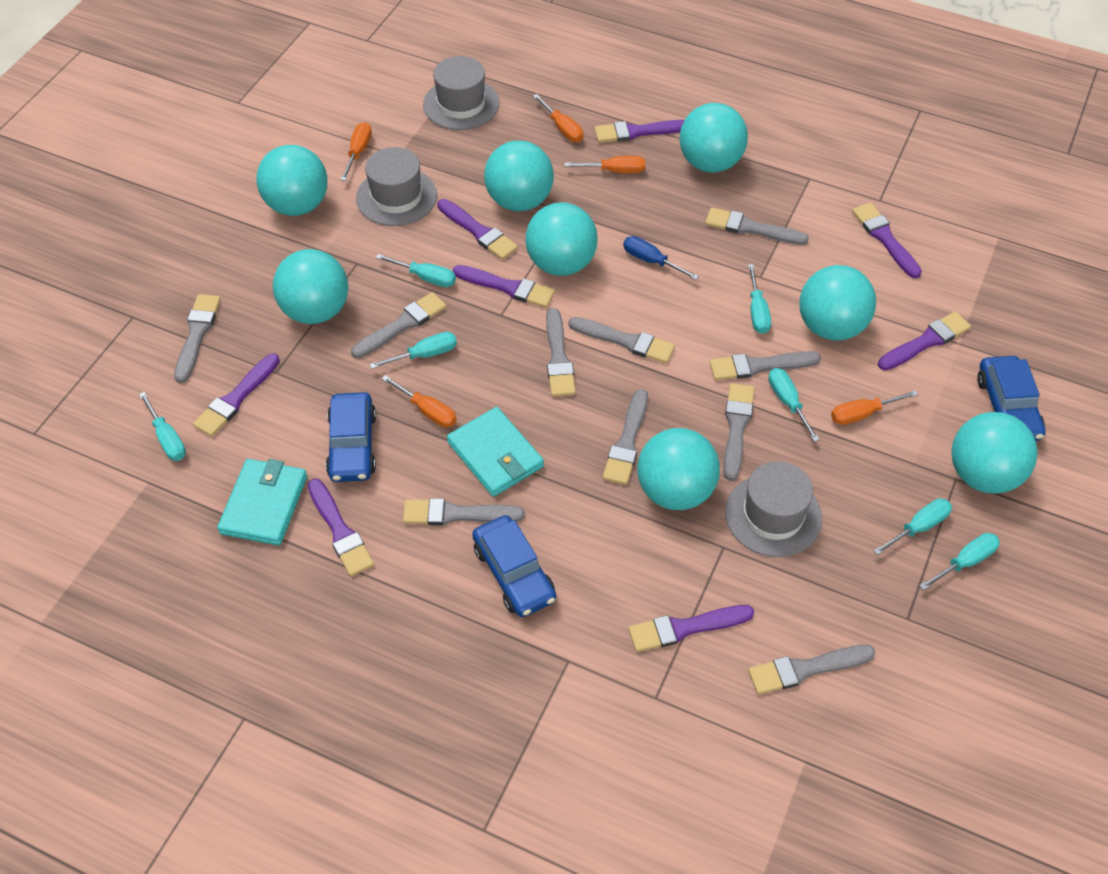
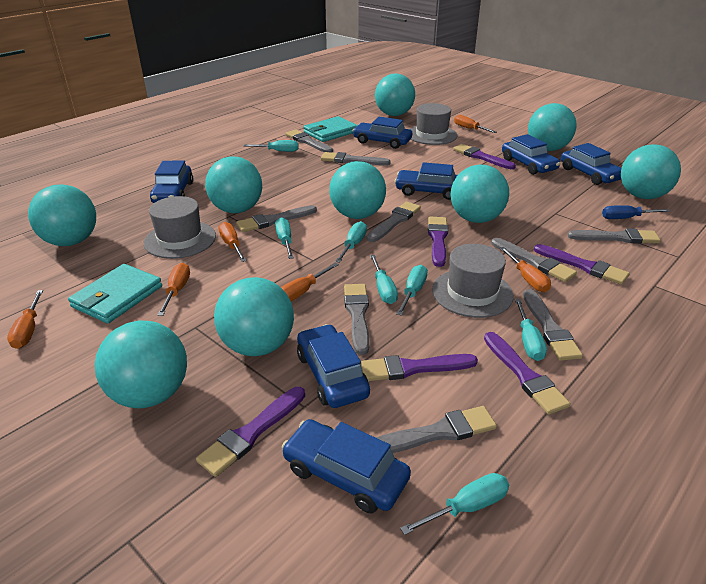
blue car: 3 -> 7
grey brush: 10 -> 9
orange screwdriver: 5 -> 6
purple brush: 8 -> 6
turquoise ball: 8 -> 9

